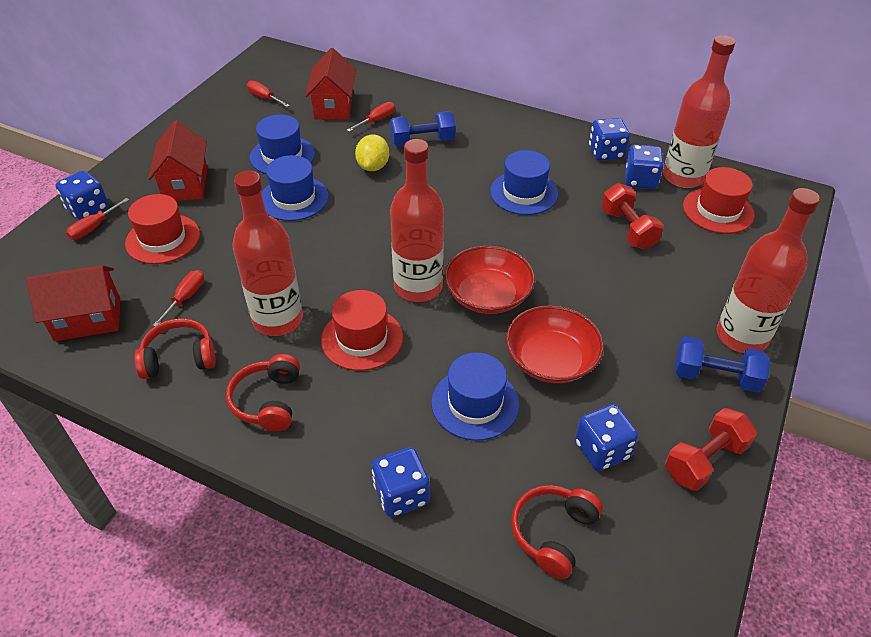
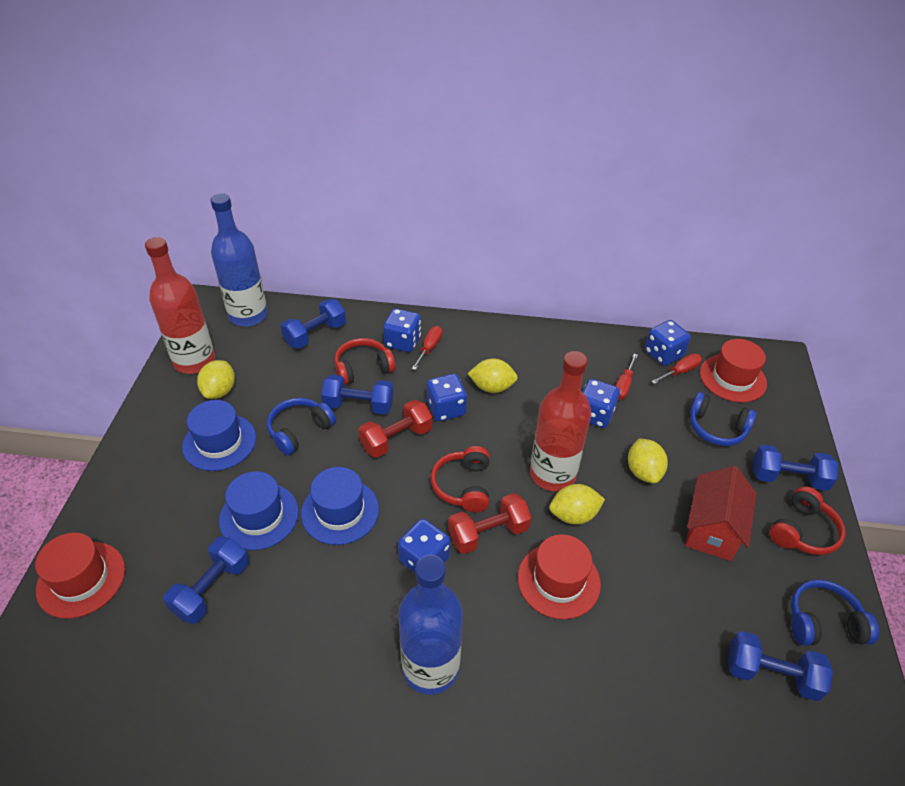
blue bottle: 0 -> 2
blue dumbbell: 2 -> 5
blue hat: 4 -> 3
blue headphones: 0 -> 3
red bottle: 4 -> 2
red bowl: 2 -> 0
red house: 3 -> 1
red screwdriver: 4 -> 3
yellow lemon: 1 -> 4

